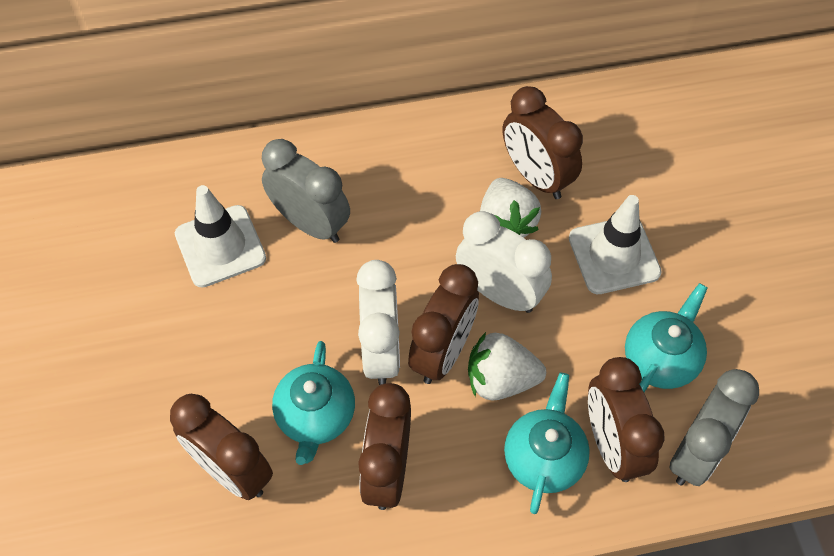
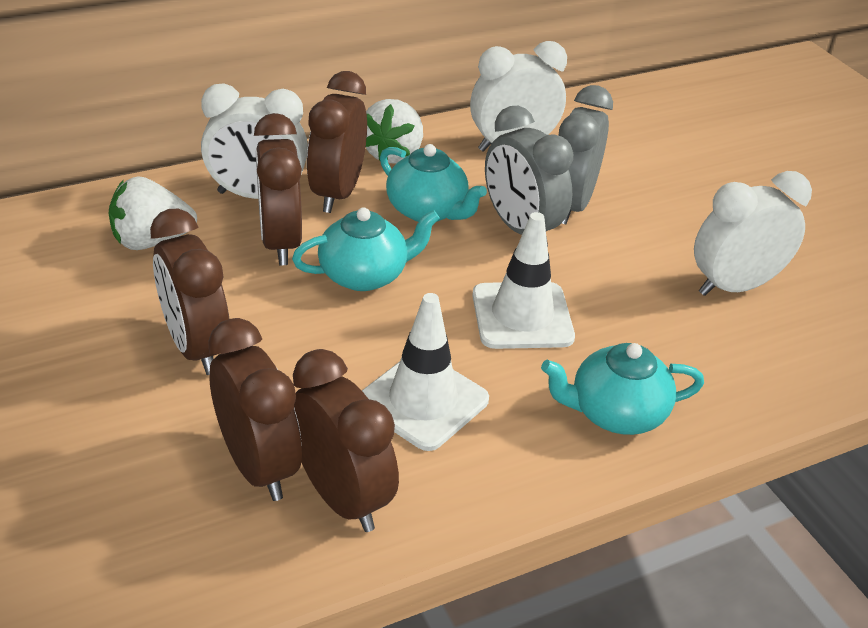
white clock: 2 -> 3

